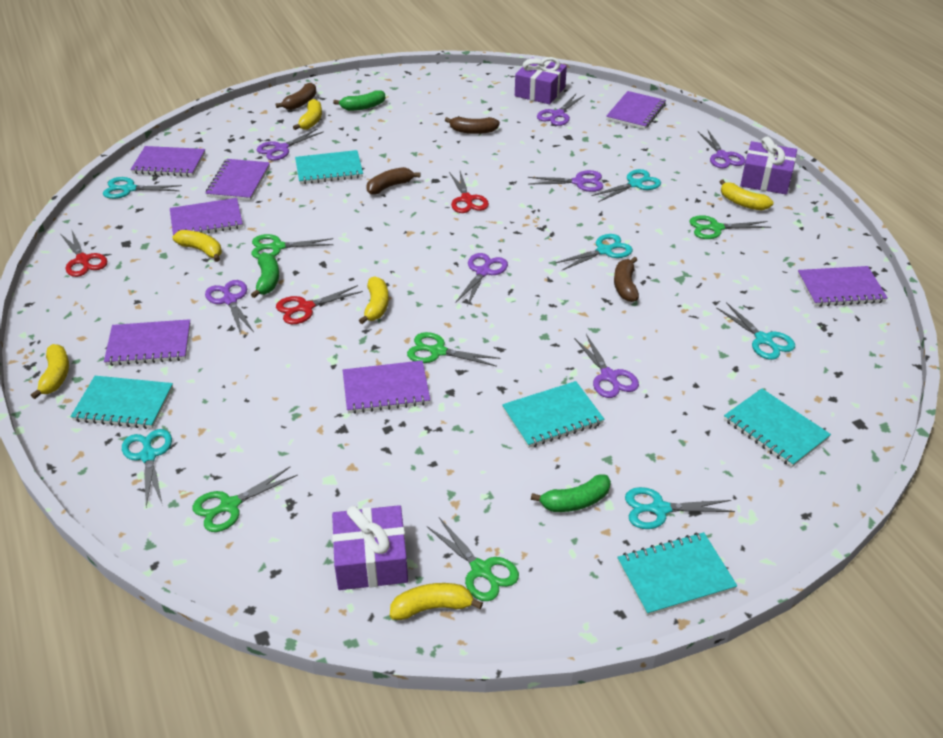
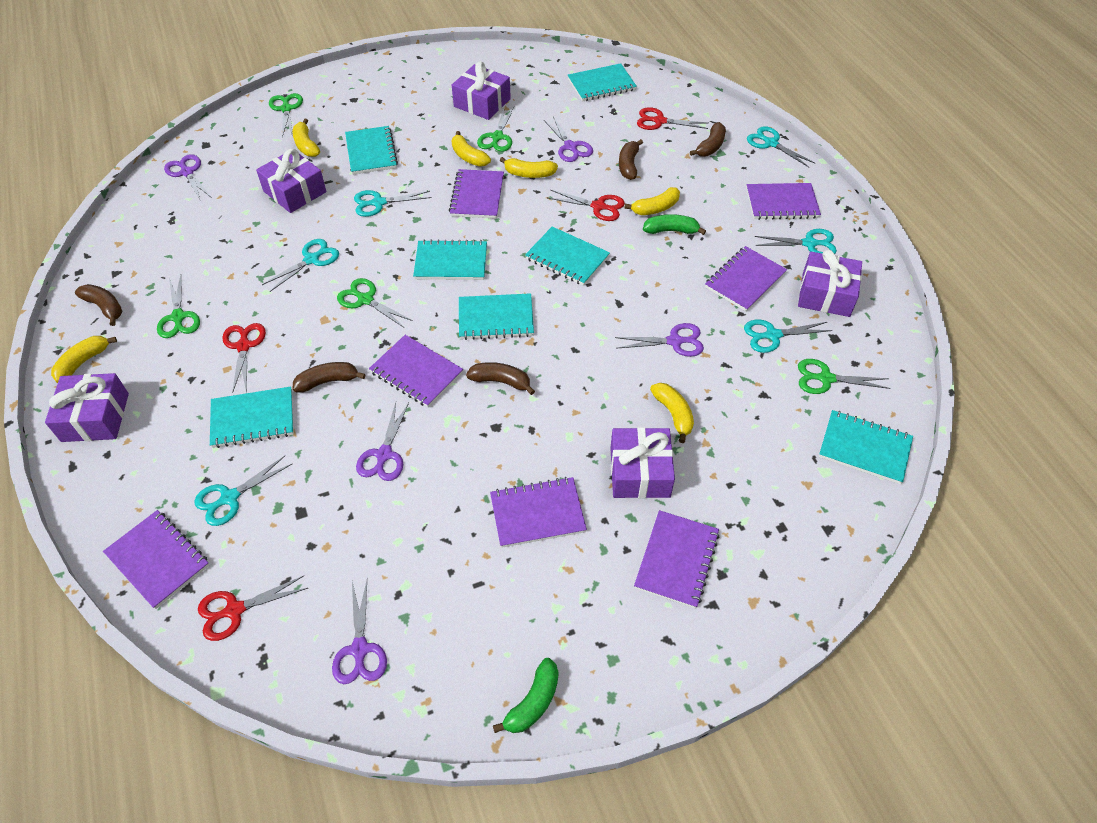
brown banana: 4 -> 5
green banana: 3 -> 2
purple gift: 3 -> 5
purple scissors: 7 -> 5
red scissors: 3 -> 4
turquoise notebook: 5 -> 7

